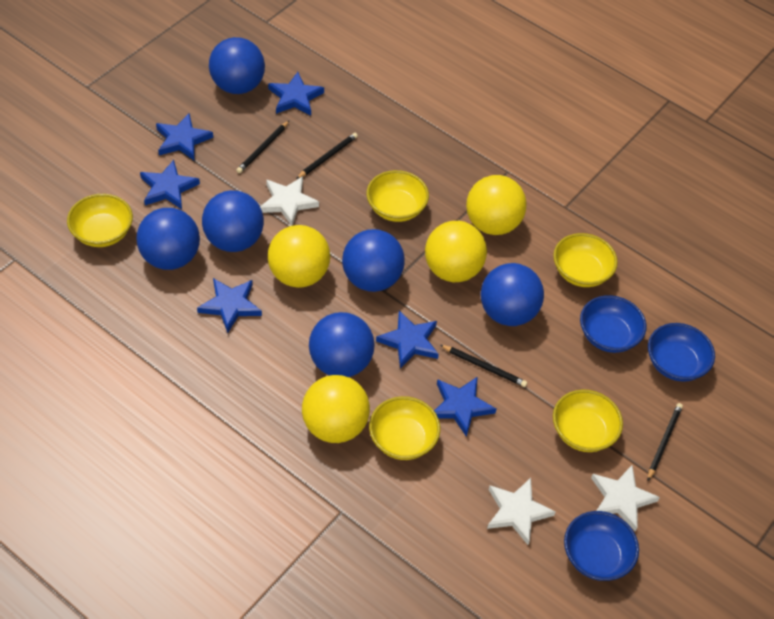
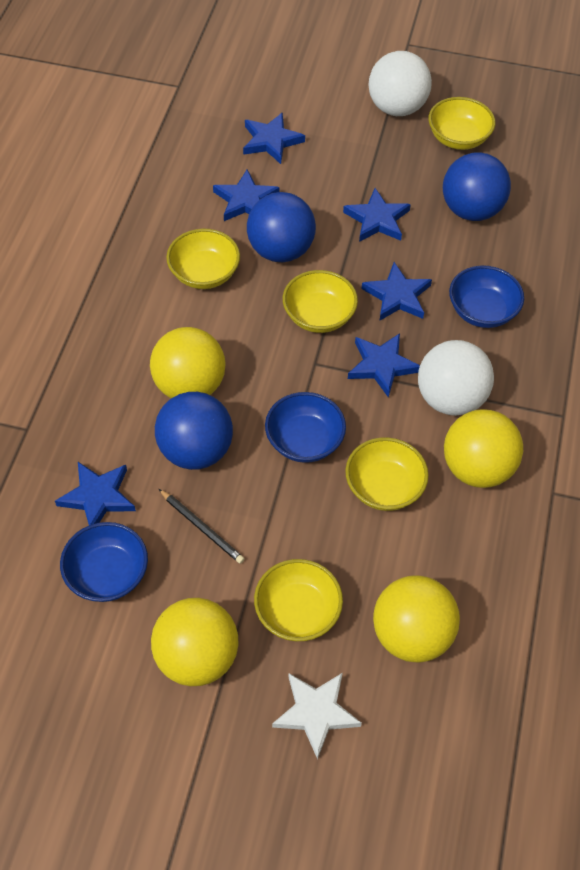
black pencil: 4 -> 1
blue ball: 6 -> 3
white ball: 0 -> 2
white star: 3 -> 1

